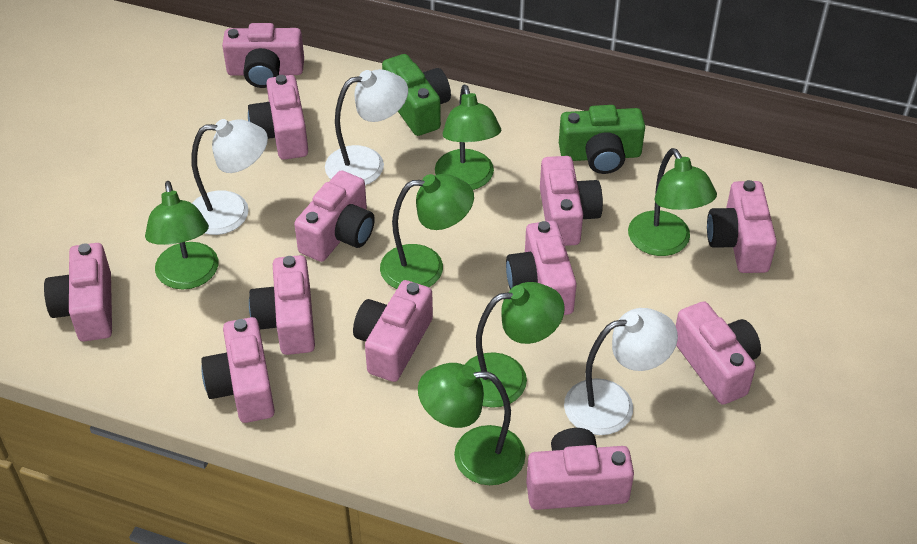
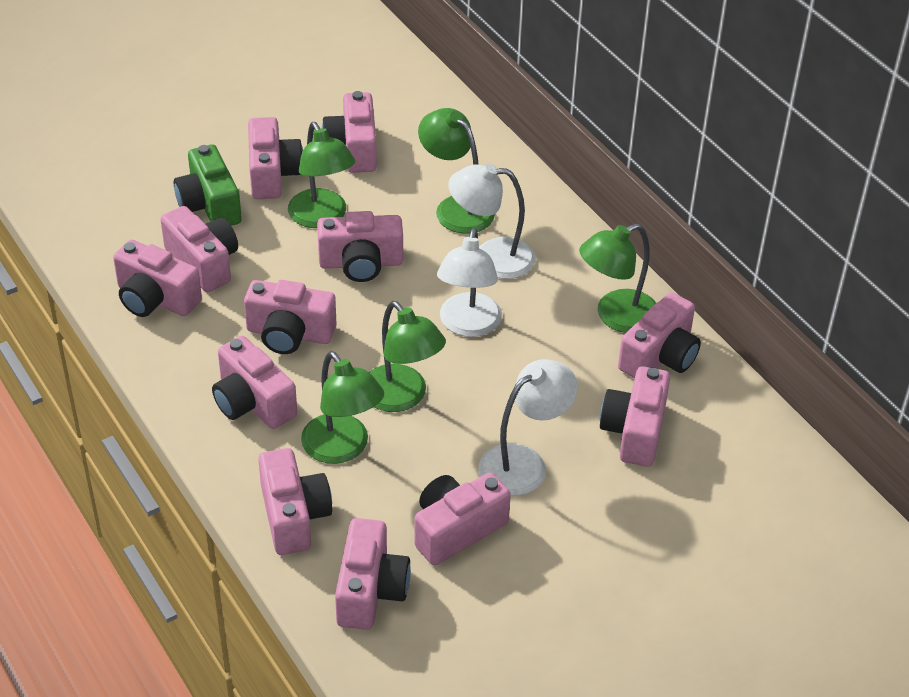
green camera: 2 -> 1
green lamp: 6 -> 5

